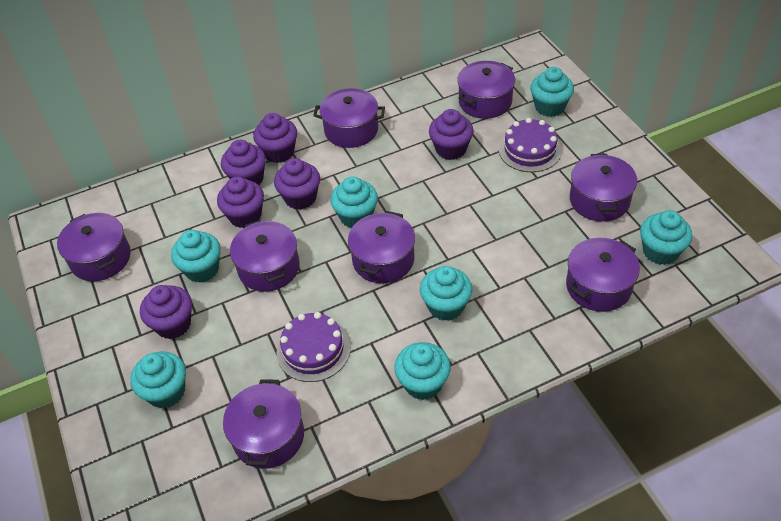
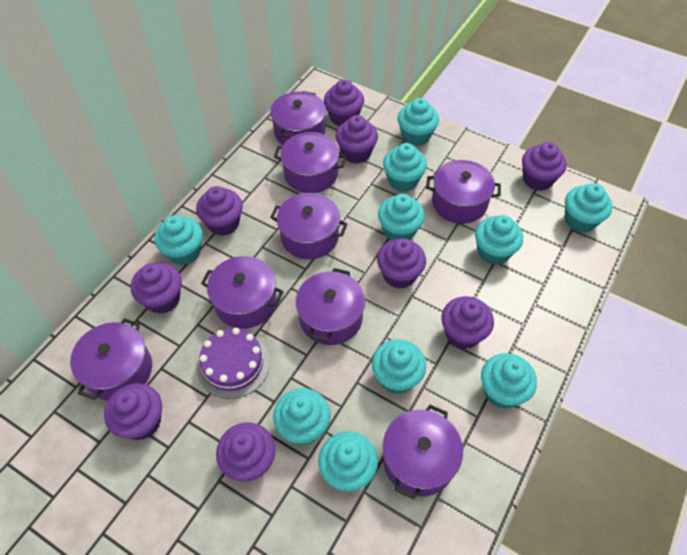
purple cake: 2 -> 1
purple cupcake: 6 -> 9
turquoise cupcake: 7 -> 10

